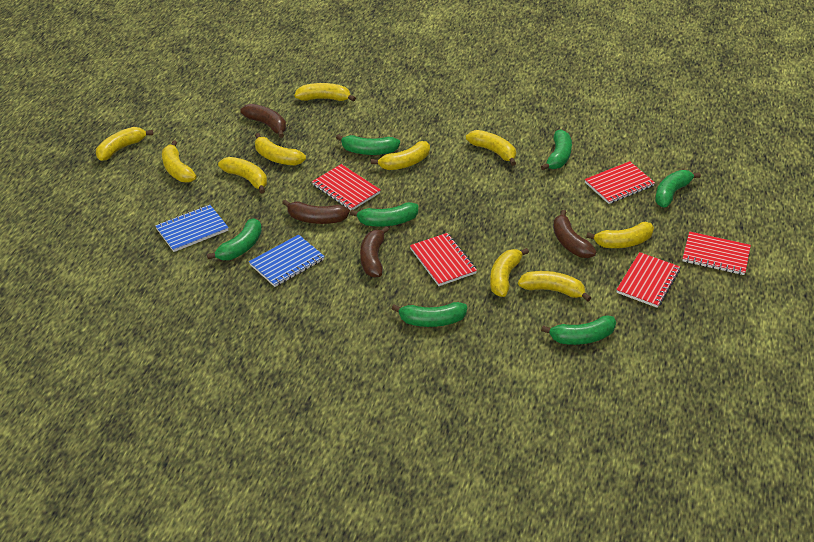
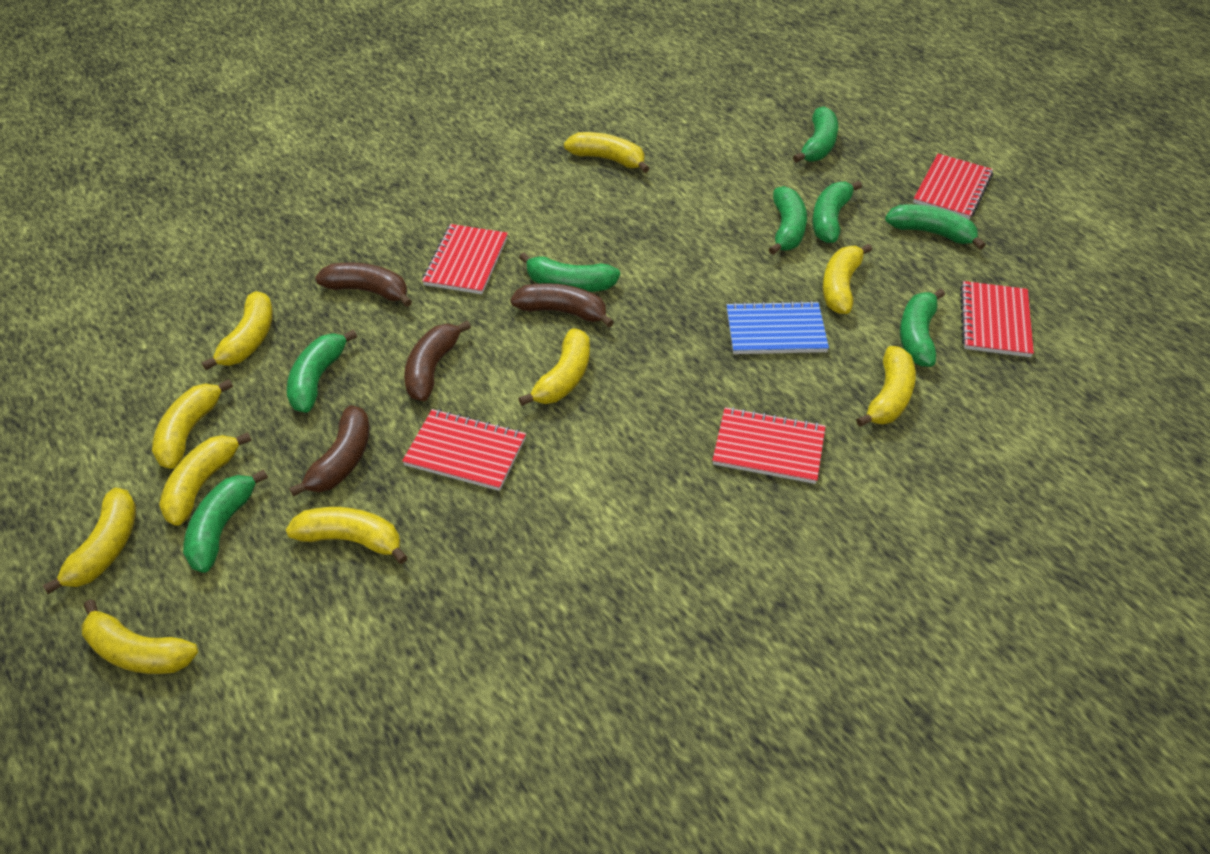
blue notebook: 2 -> 1
green banana: 7 -> 8

